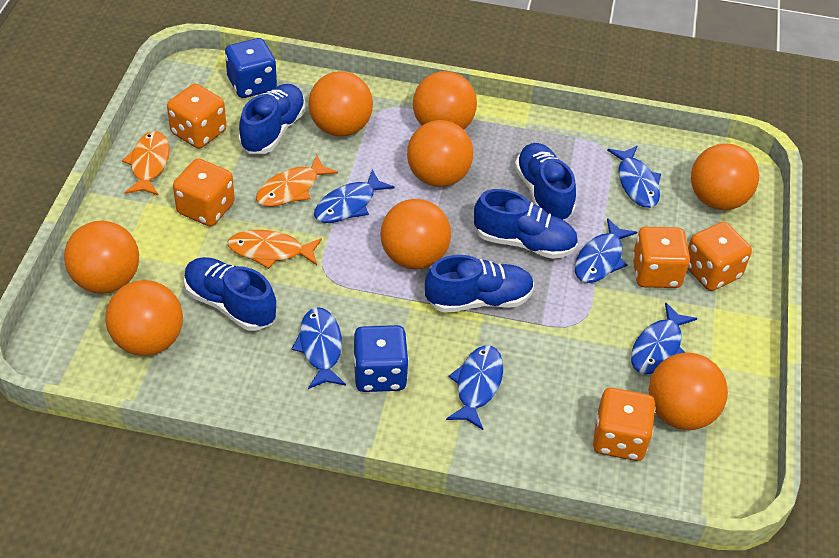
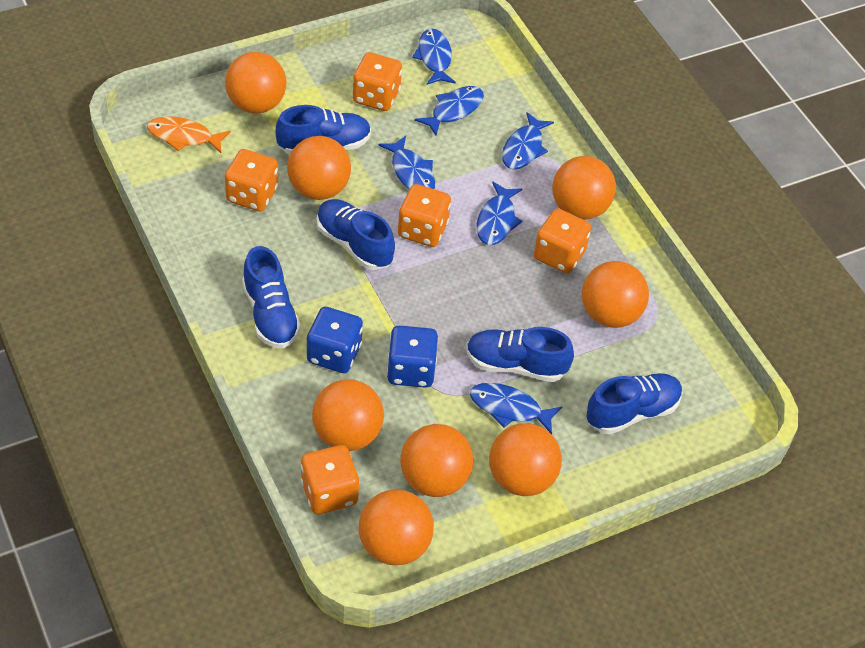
orange fish: 3 -> 1

